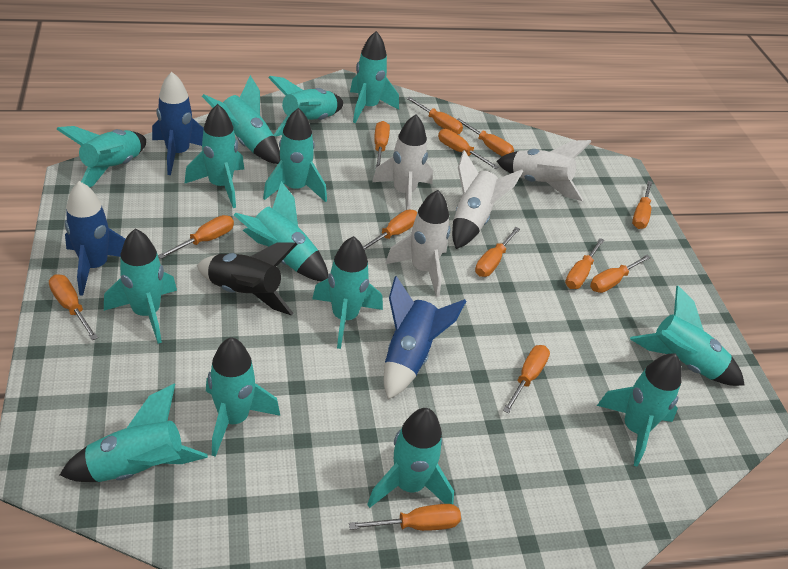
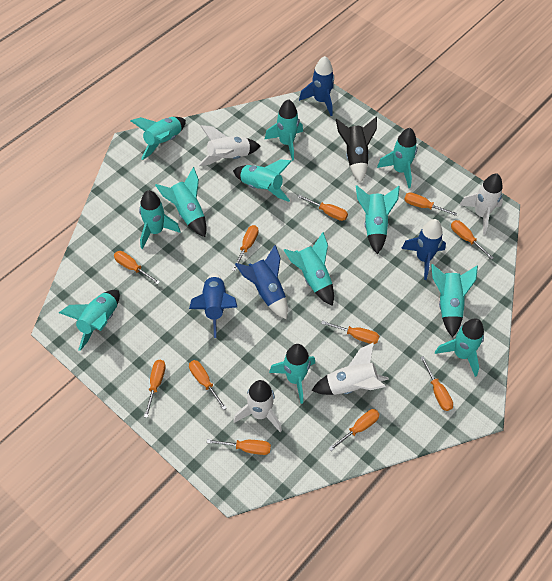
blue rocket: 3 -> 4
orange screwdriver: 13 -> 11
turquoise rocket: 14 -> 12

